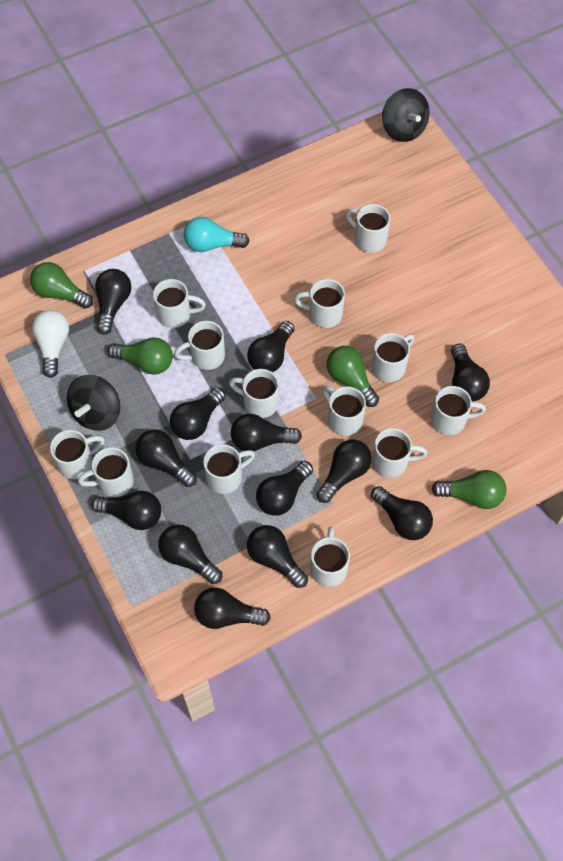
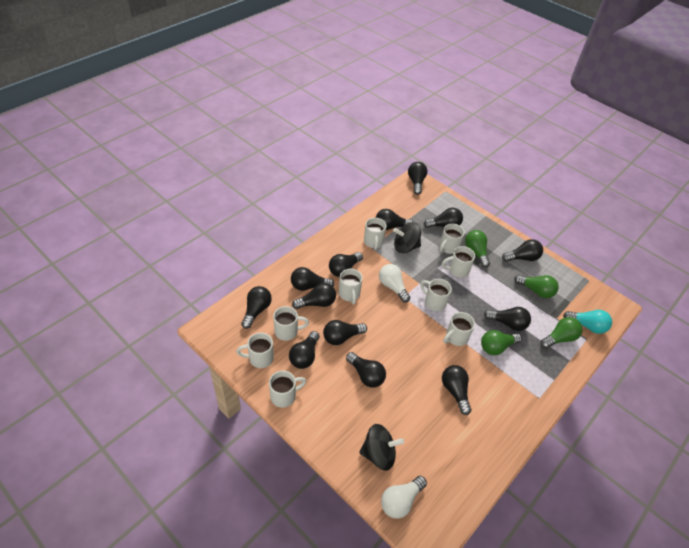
white light bulb: 1 -> 2
white mug: 13 -> 9

